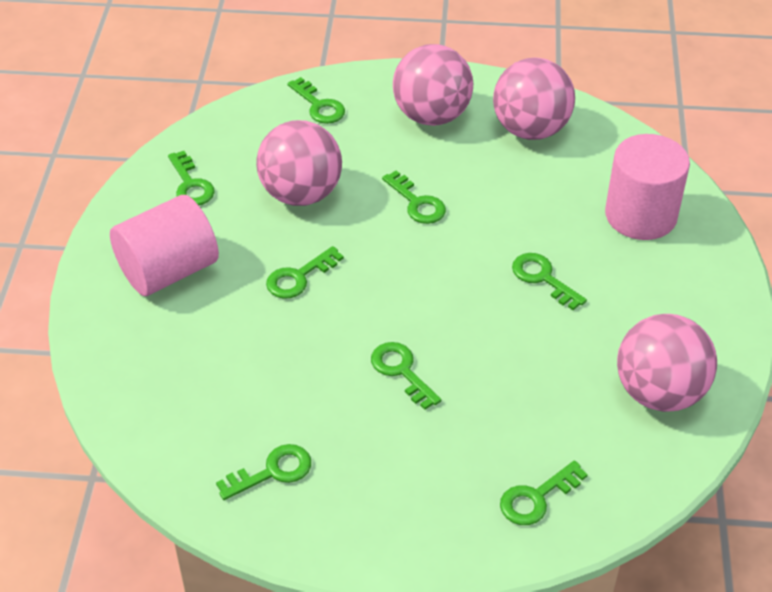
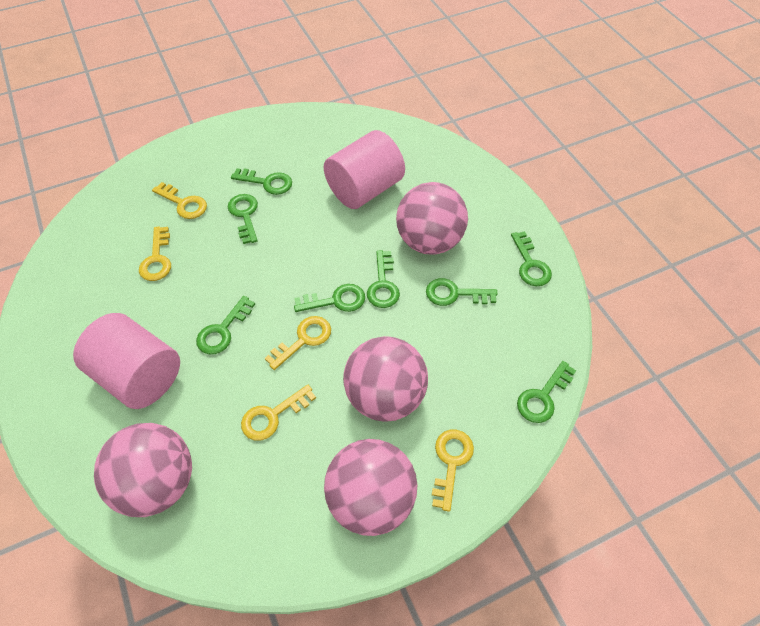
yellow key: 0 -> 5

